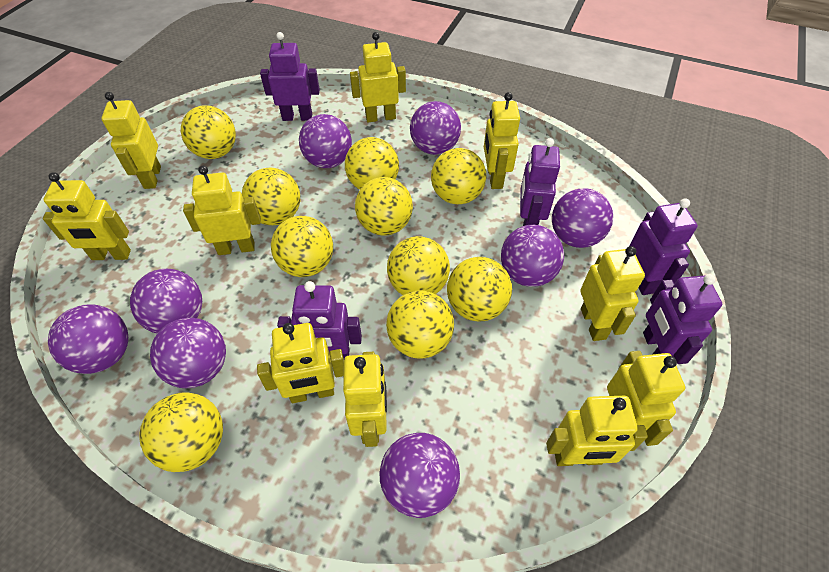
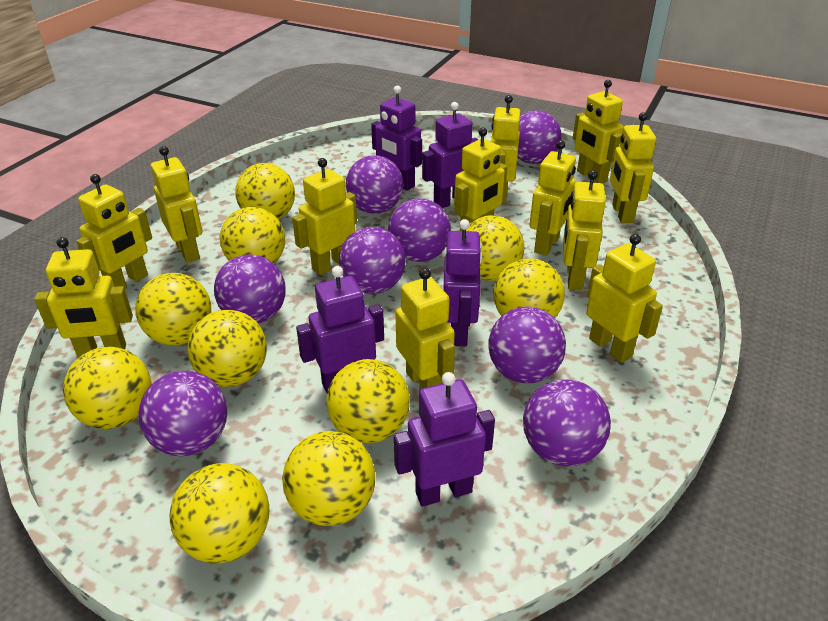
yellow robot: 10 -> 12

